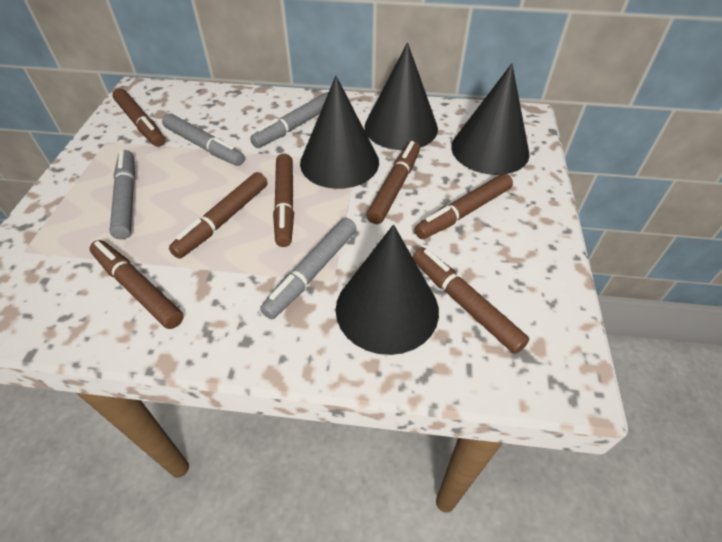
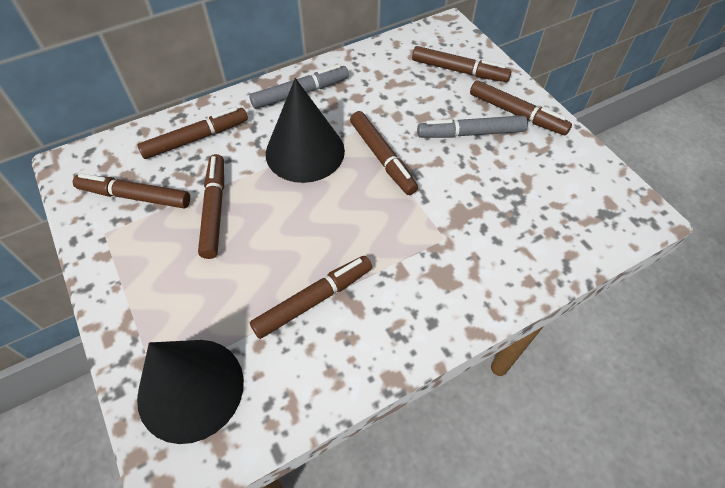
black cone: 4 -> 2
grey marker: 4 -> 2

